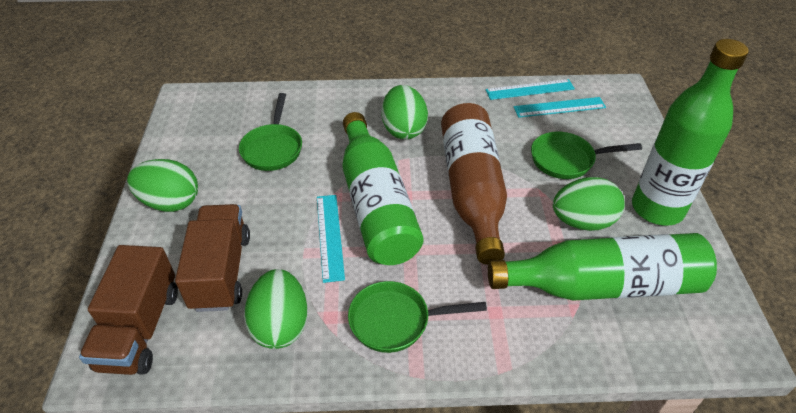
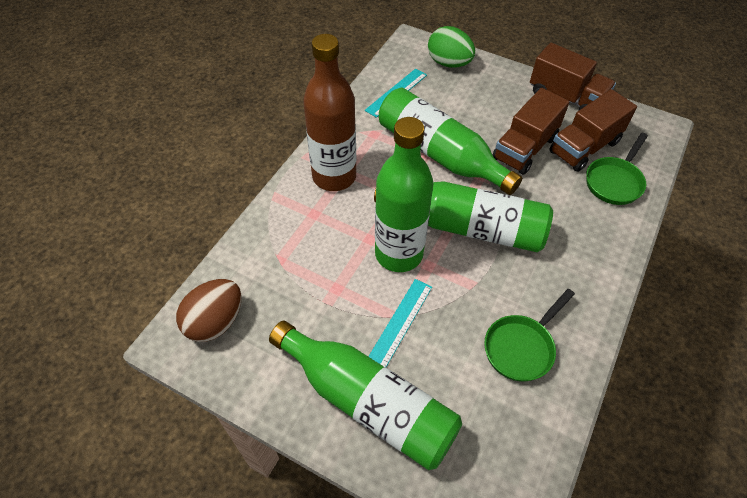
brown egg: 0 -> 1
brown truck: 2 -> 3
green bottle: 3 -> 4
green egg: 4 -> 1
green pan: 3 -> 2
turquoise ruler: 3 -> 2

